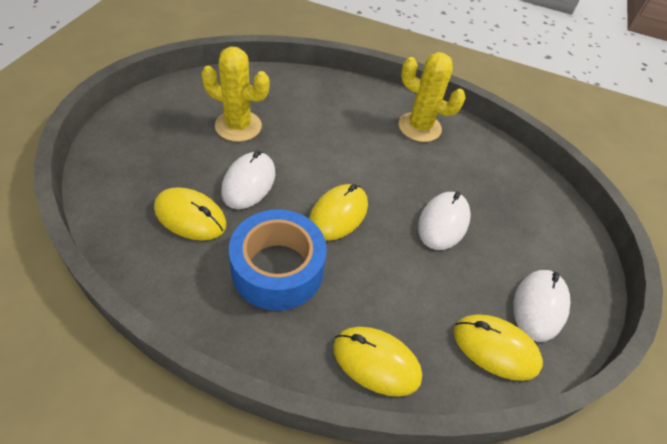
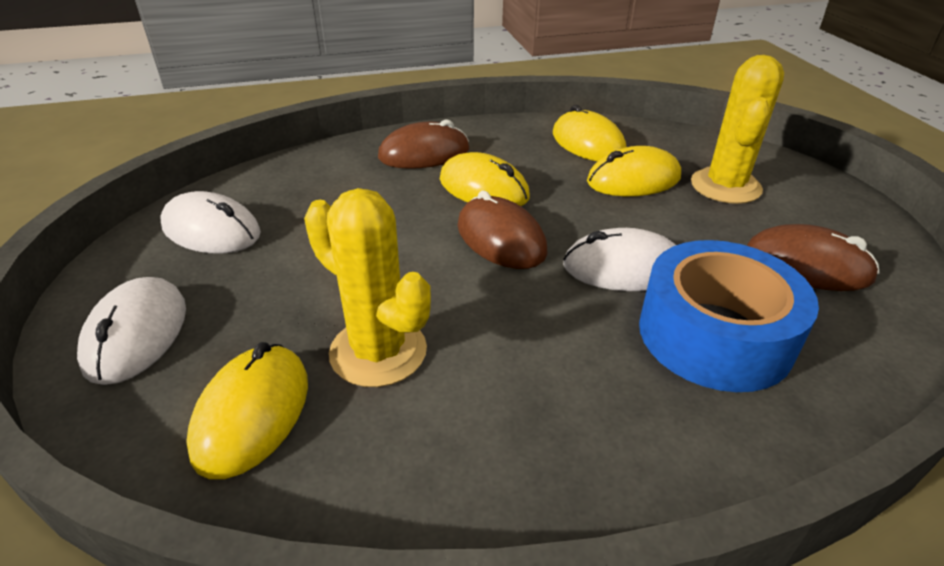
brown mouse: 0 -> 3

